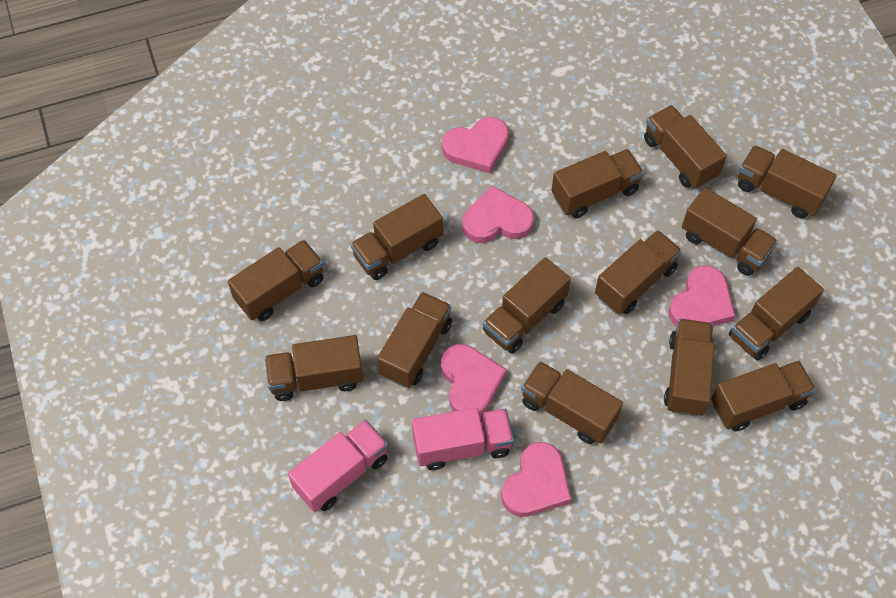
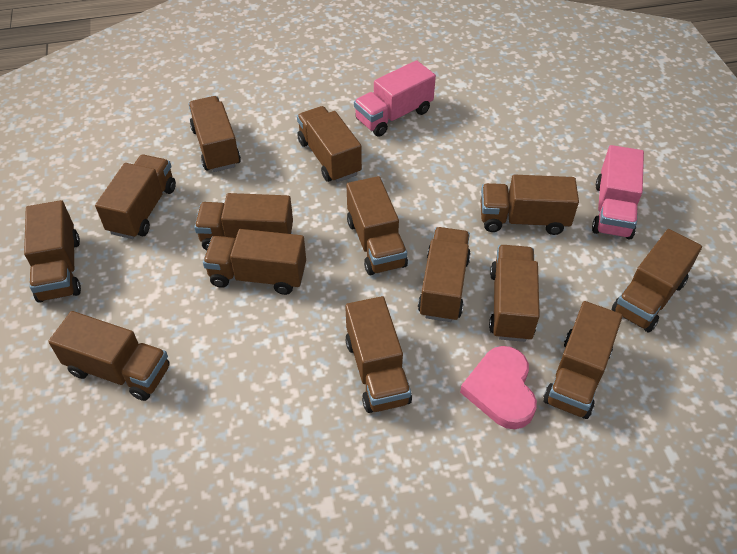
pink heart: 5 -> 1

